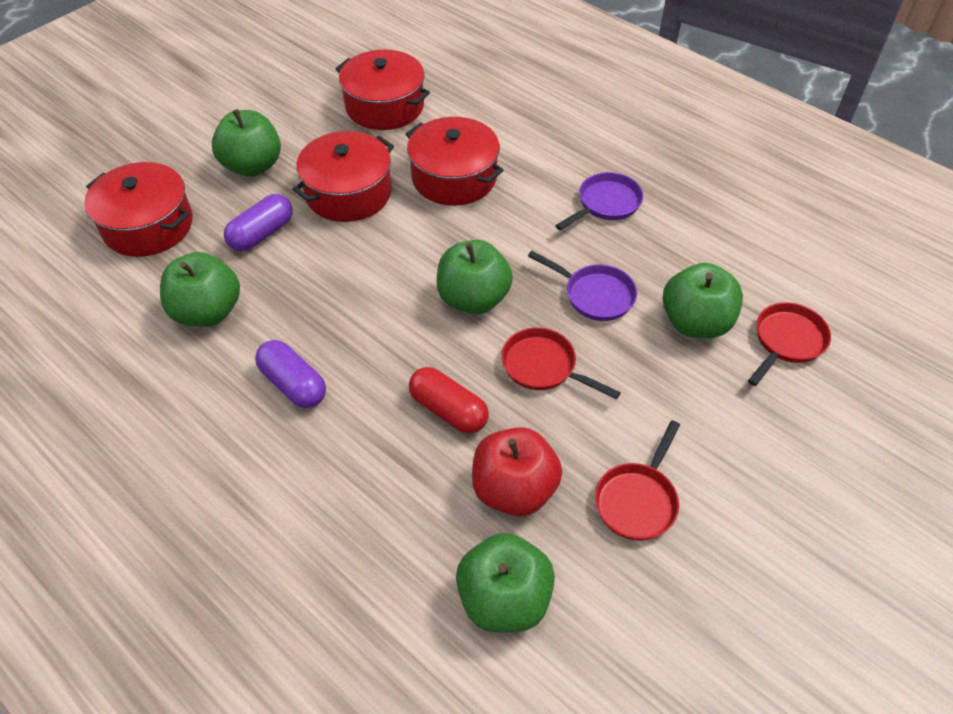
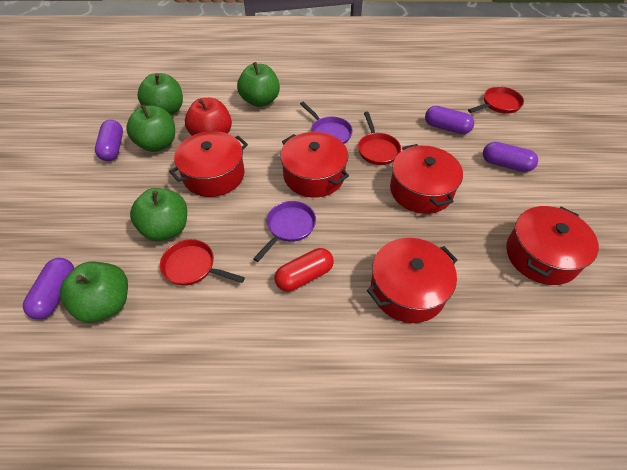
purple capsule: 2 -> 4
red pot: 4 -> 5

